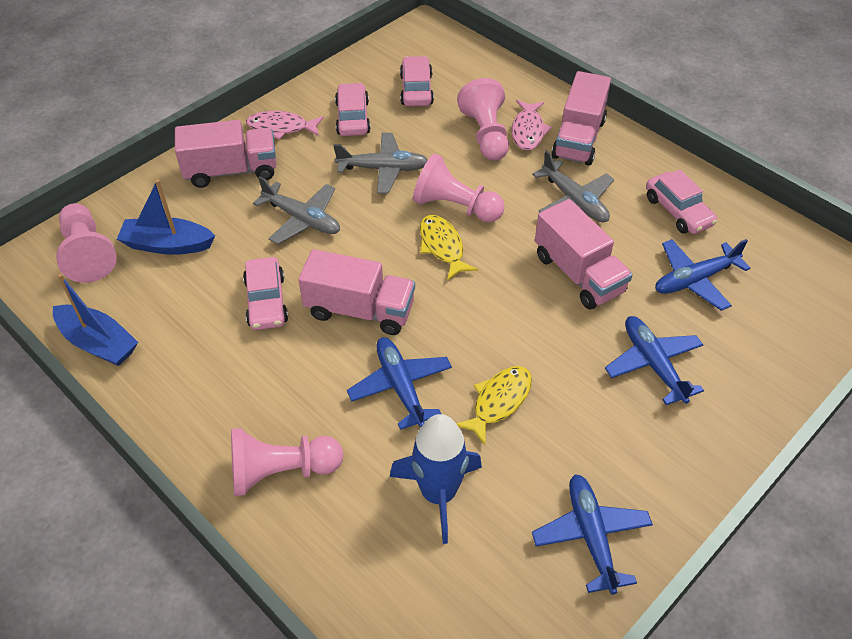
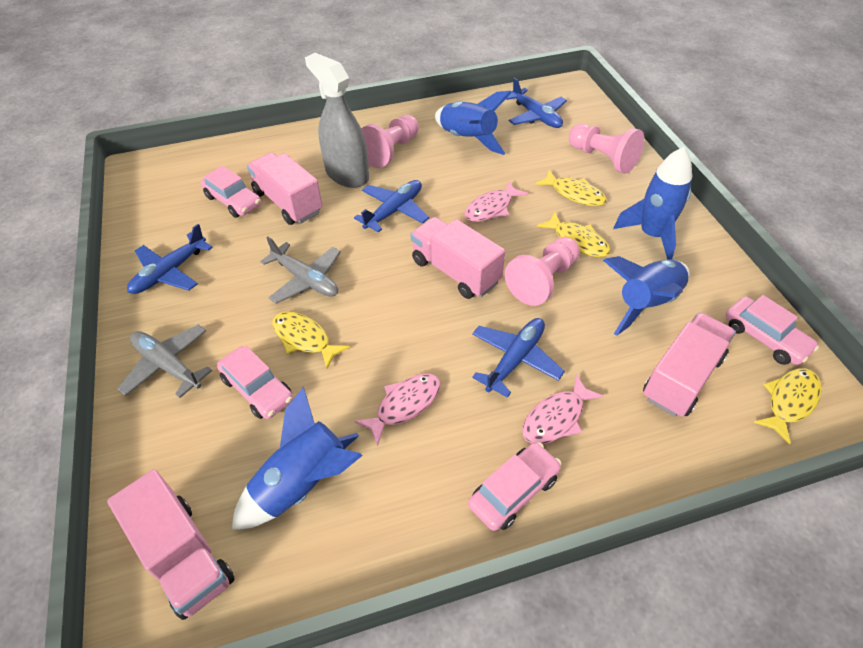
blue boat: 2 -> 0
blue rocket: 1 -> 4
grey plane: 3 -> 2
grey spray bottle: 0 -> 1
pink fish: 2 -> 3
pink pawn: 4 -> 3
yellow fish: 2 -> 4

